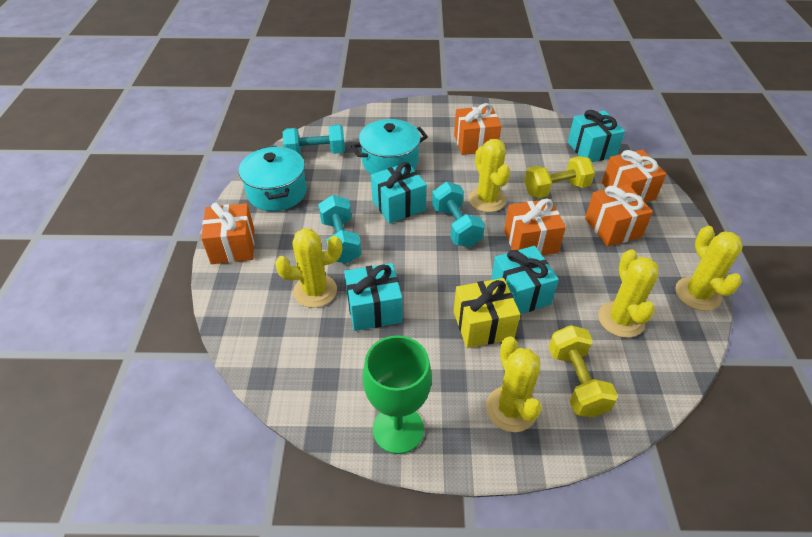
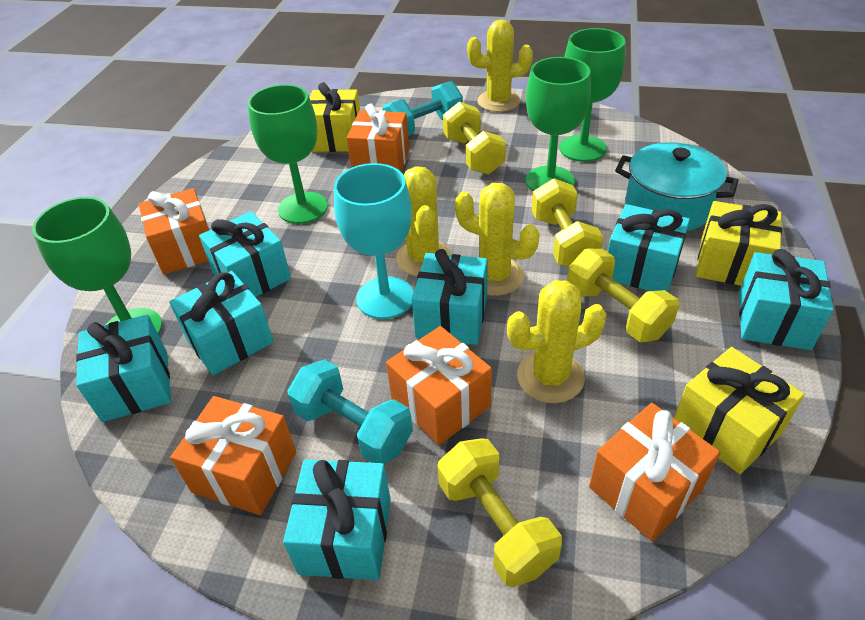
green goblet: 1 -> 4
turquoise dumbbell: 3 -> 2
turquoise gift: 4 -> 7
turquoise goblet: 0 -> 1
turquoise pot: 2 -> 1
yellow cactus: 5 -> 4
yellow dumbbell: 2 -> 4
yellow gift: 1 -> 3

